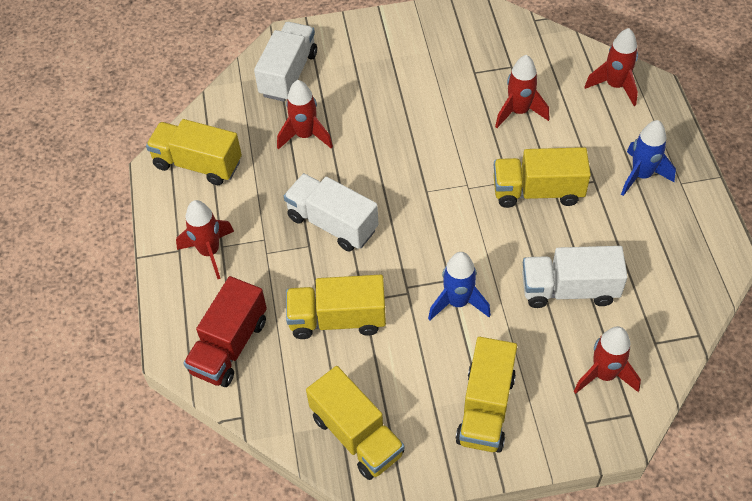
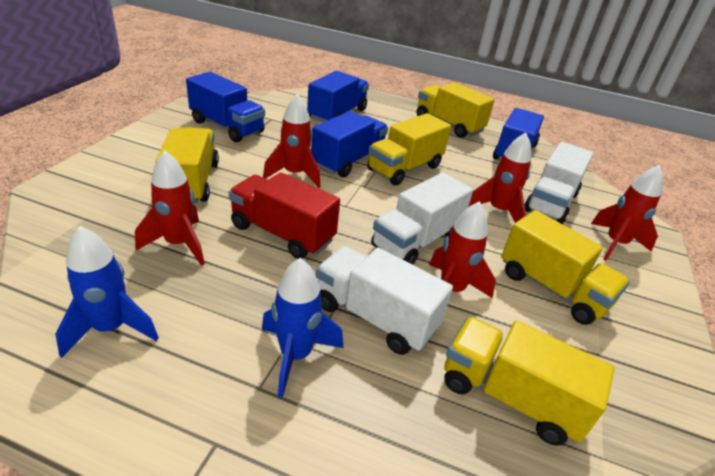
blue truck: 0 -> 4

